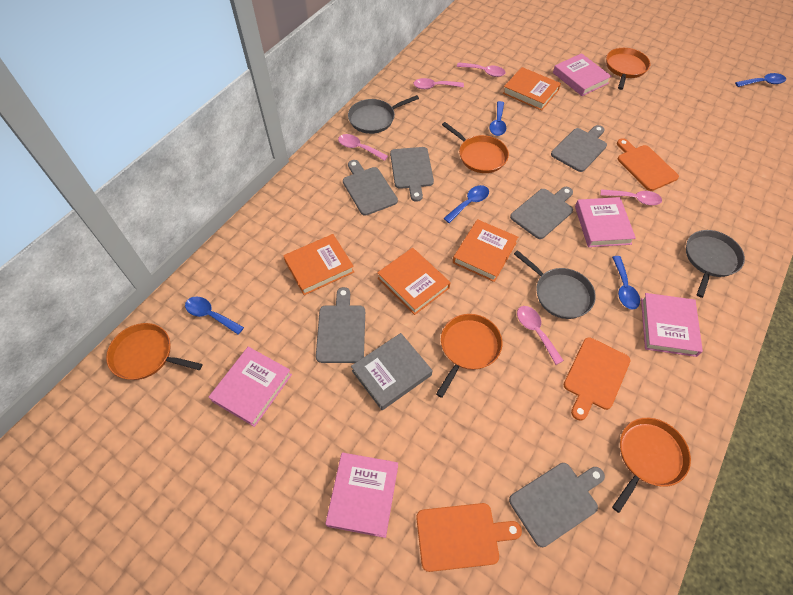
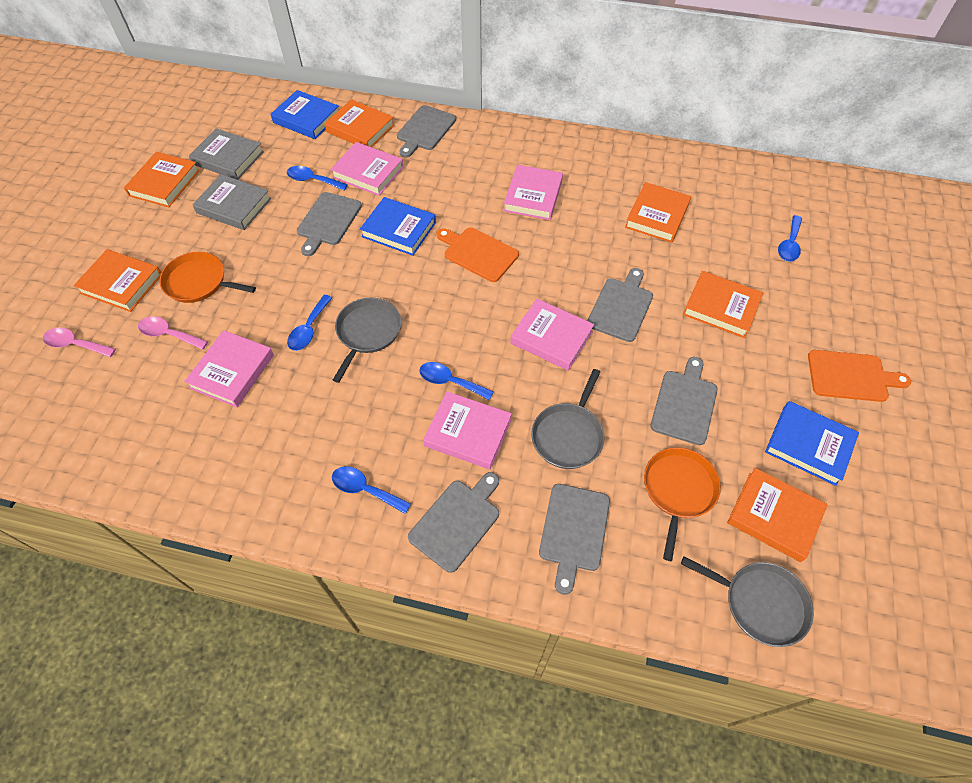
blue book: 0 -> 3
grey book: 1 -> 2
orange book: 4 -> 6
orange cutting board: 3 -> 2
orange pan: 5 -> 2
pink spoon: 5 -> 2

